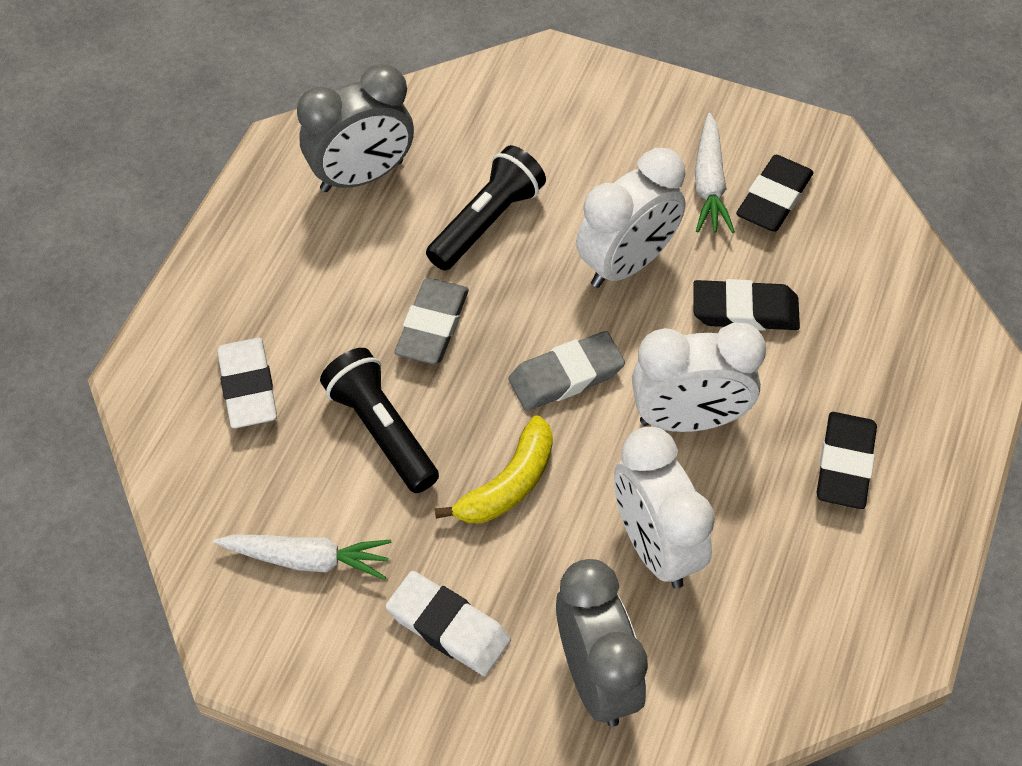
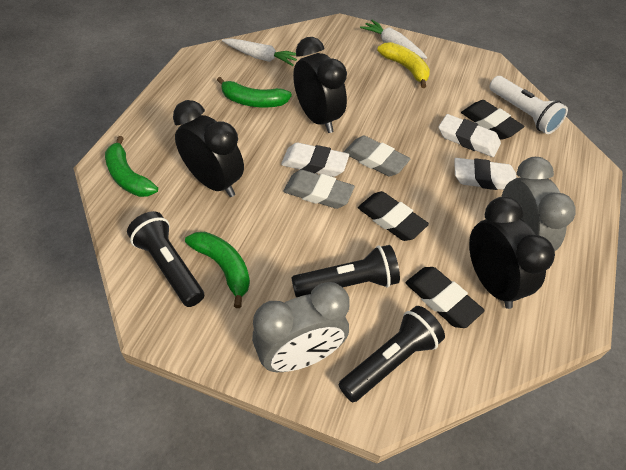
black clock: 0 -> 3
black flashlight: 2 -> 3
green banana: 0 -> 3
white clock: 3 -> 0
white eraser: 2 -> 3
white flashlight: 0 -> 1

